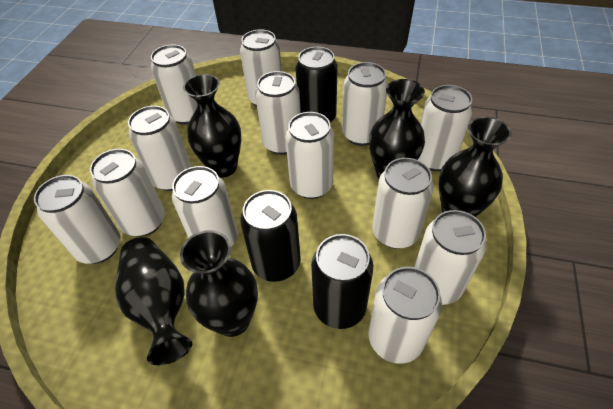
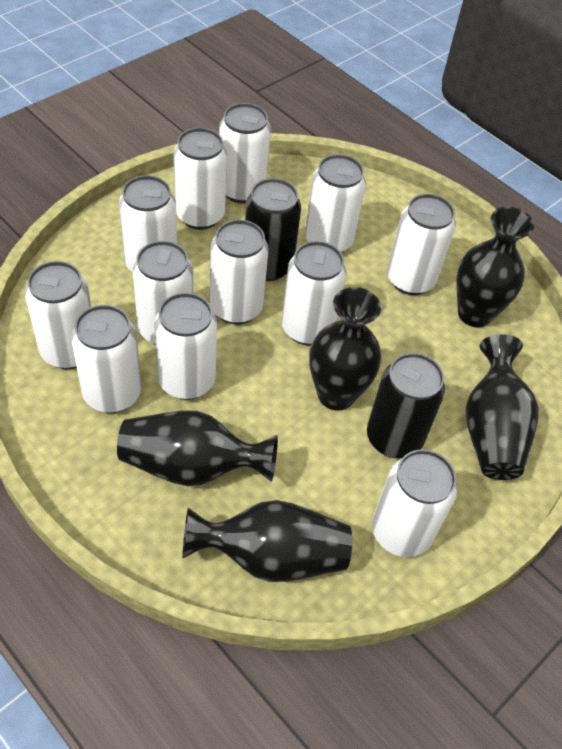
black can: 3 -> 2
white can: 13 -> 12

